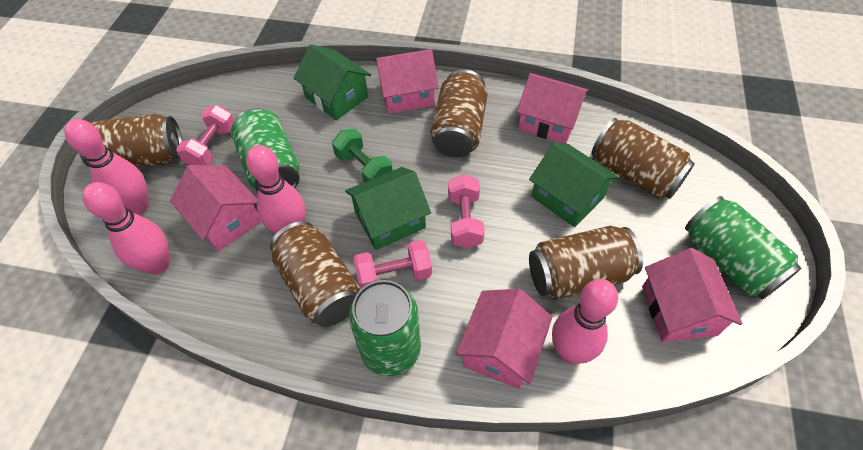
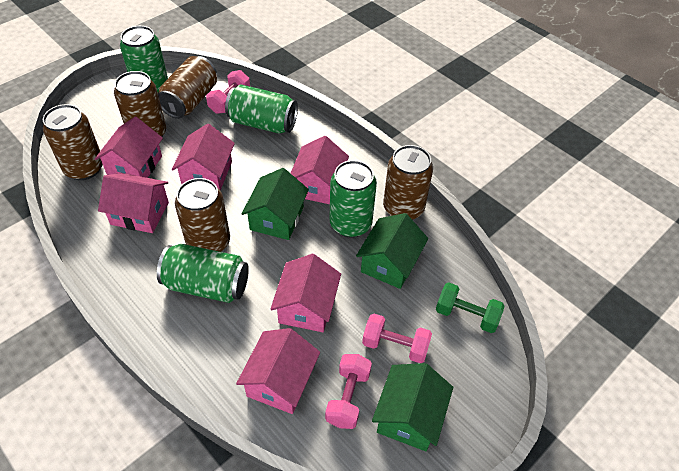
green can: 3 -> 4
pink bowling pin: 4 -> 0
pink house: 5 -> 6

